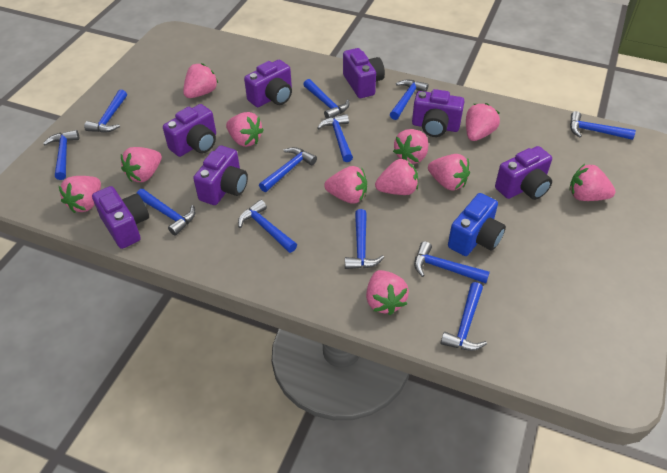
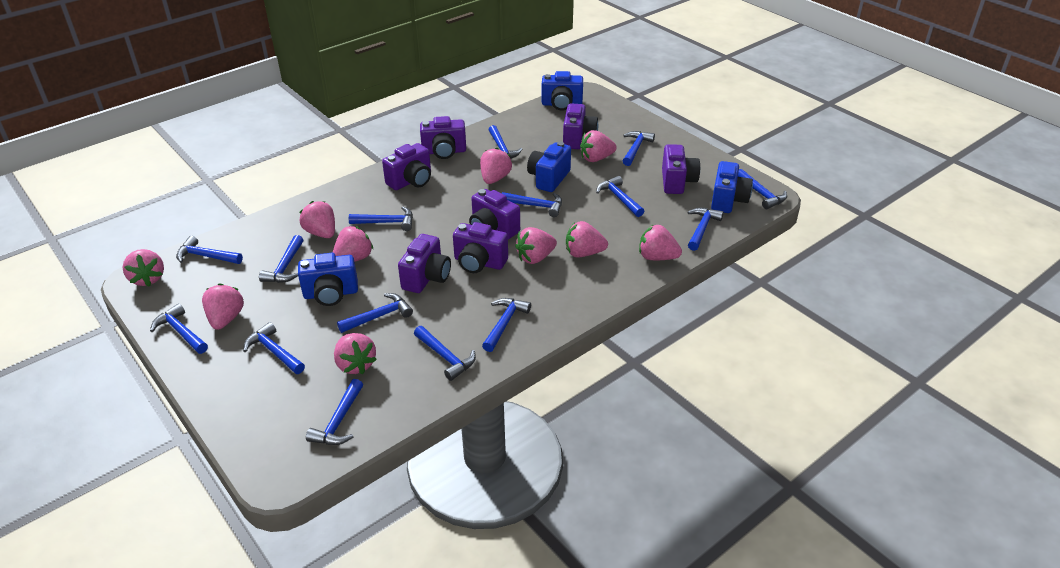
blue camera: 1 -> 4
blue hammer: 12 -> 15
pink strawberry: 11 -> 10

